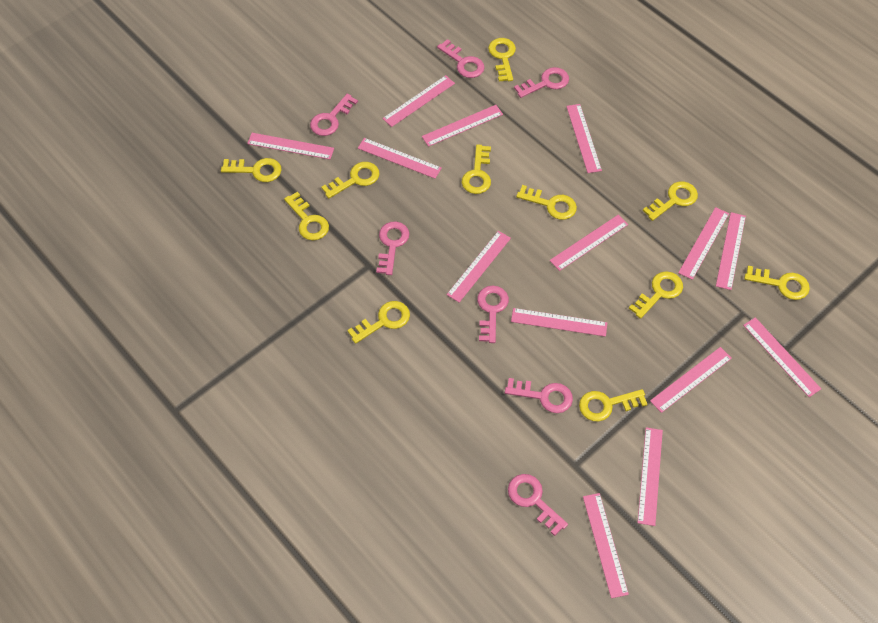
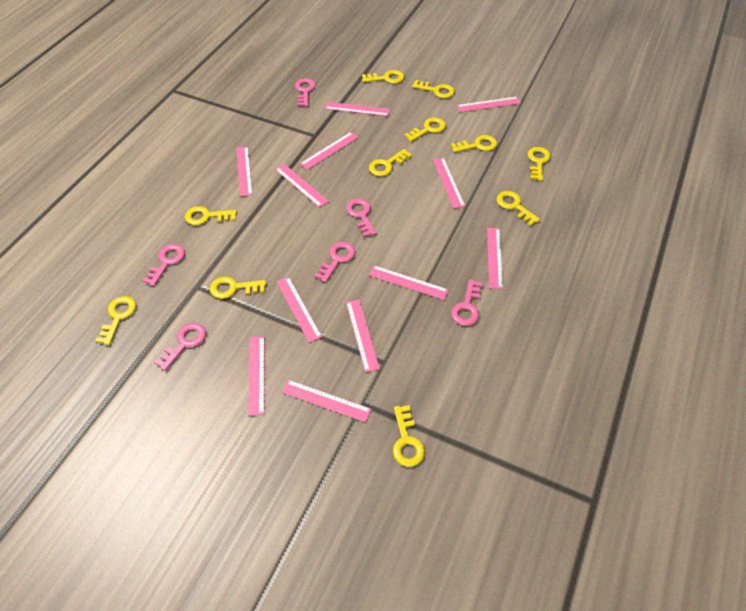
pink key: 7 -> 6
pink ruler: 14 -> 12

